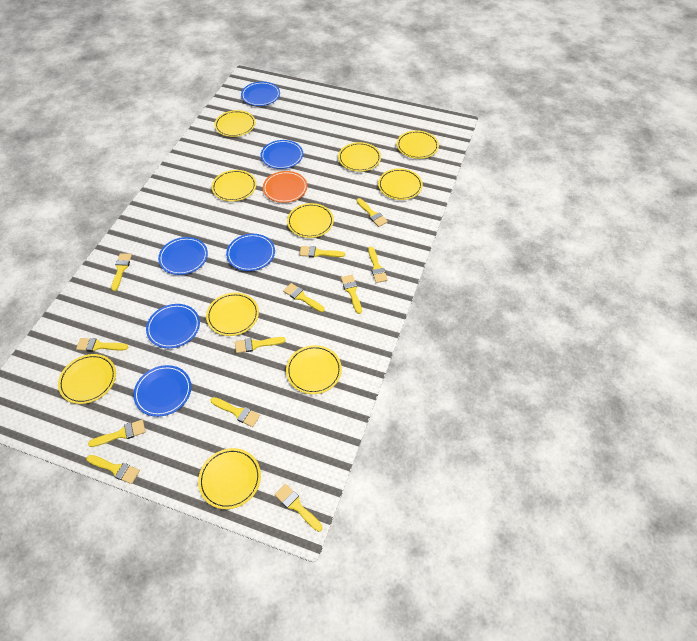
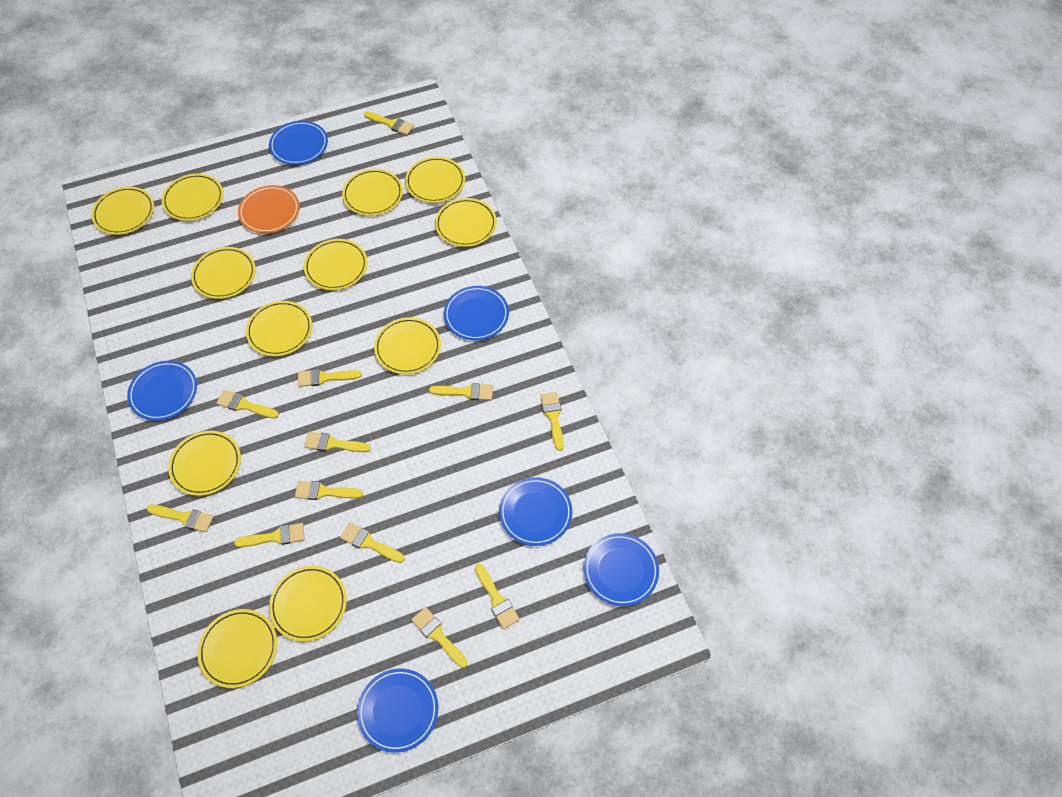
yellow plate: 10 -> 12

